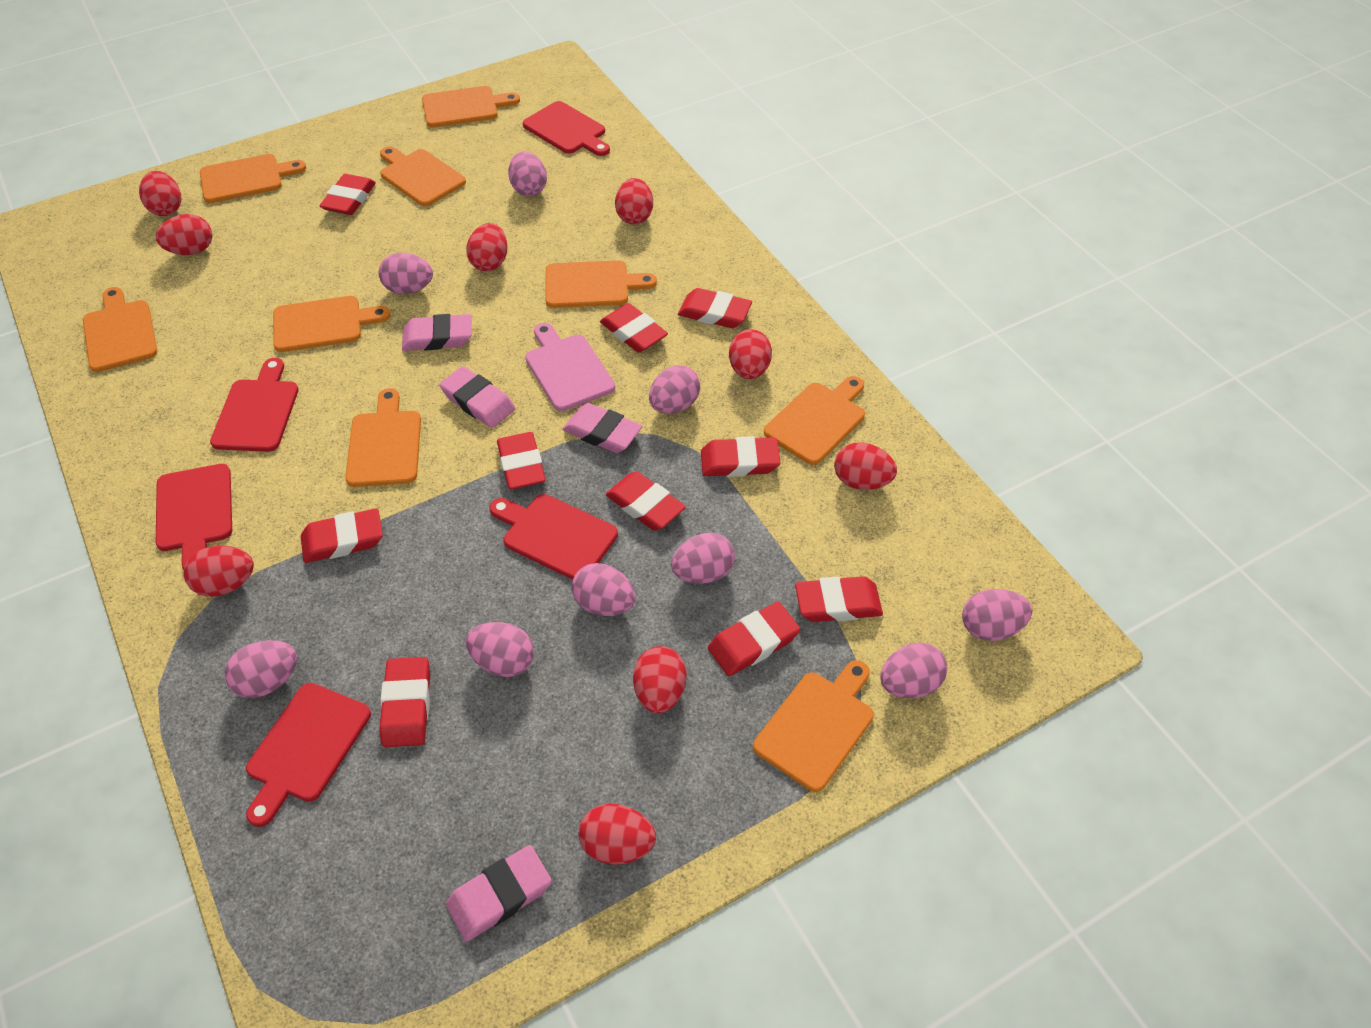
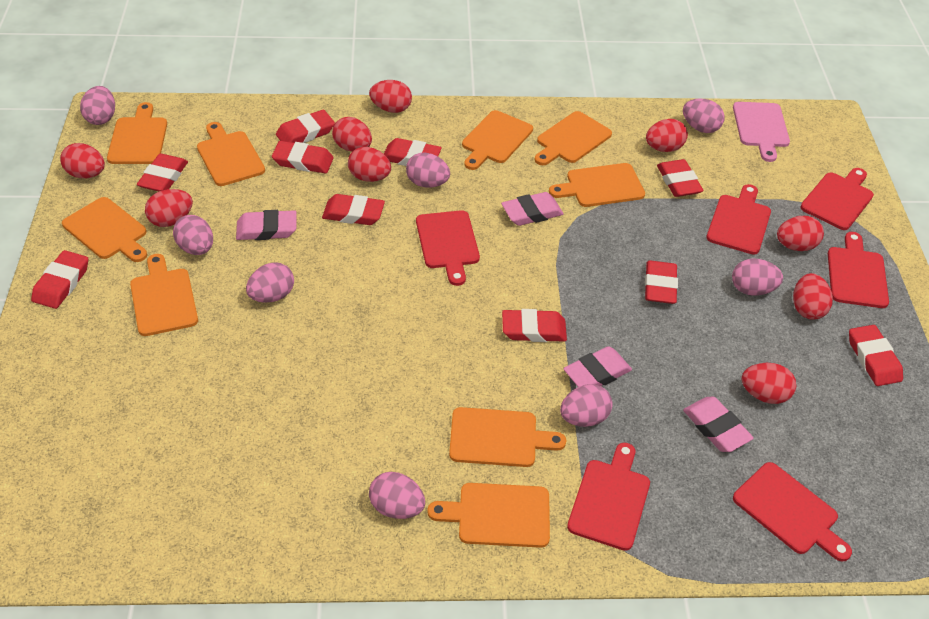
pink egg: 9 -> 8
red cutting board: 5 -> 6

